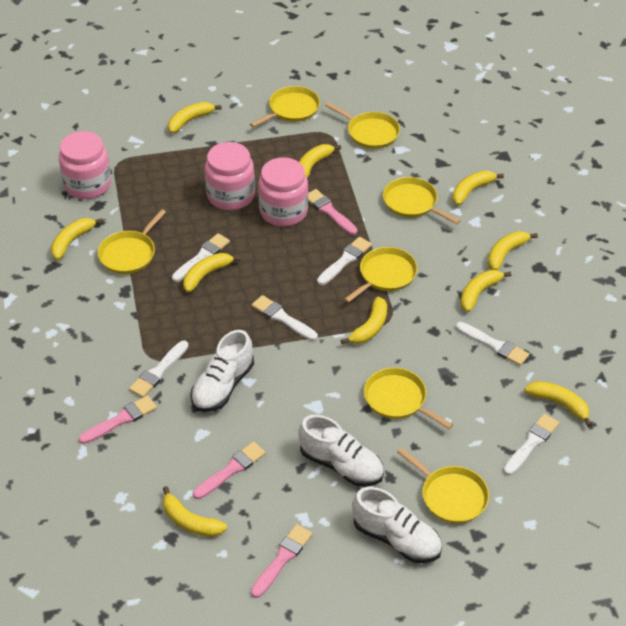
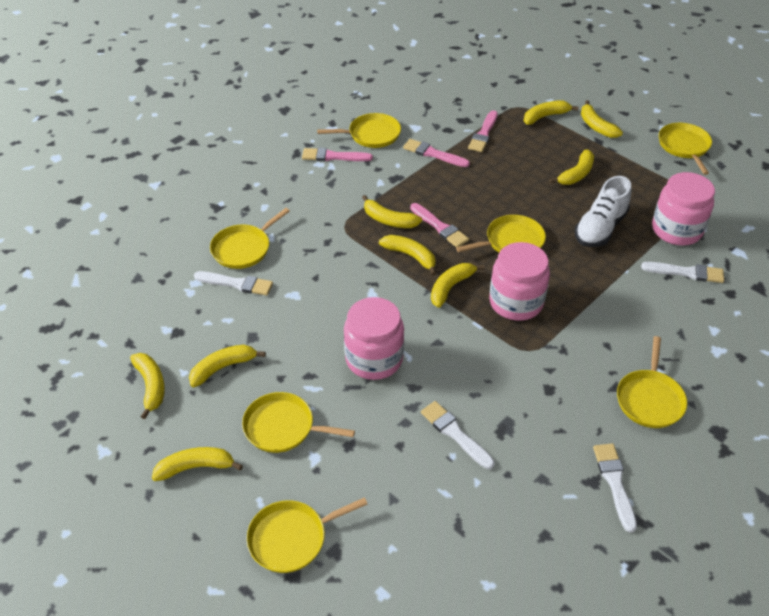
white brush: 6 -> 4
white shoe: 3 -> 1
yellow banana: 10 -> 9

